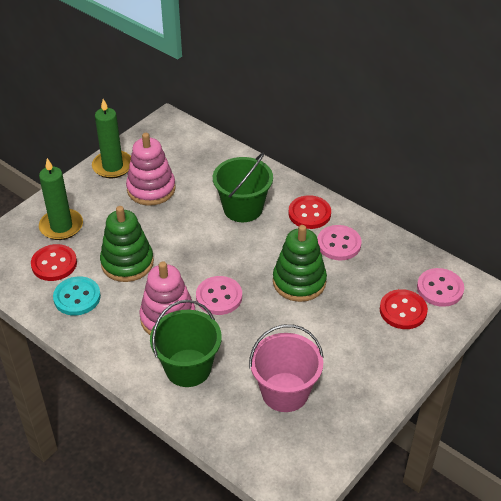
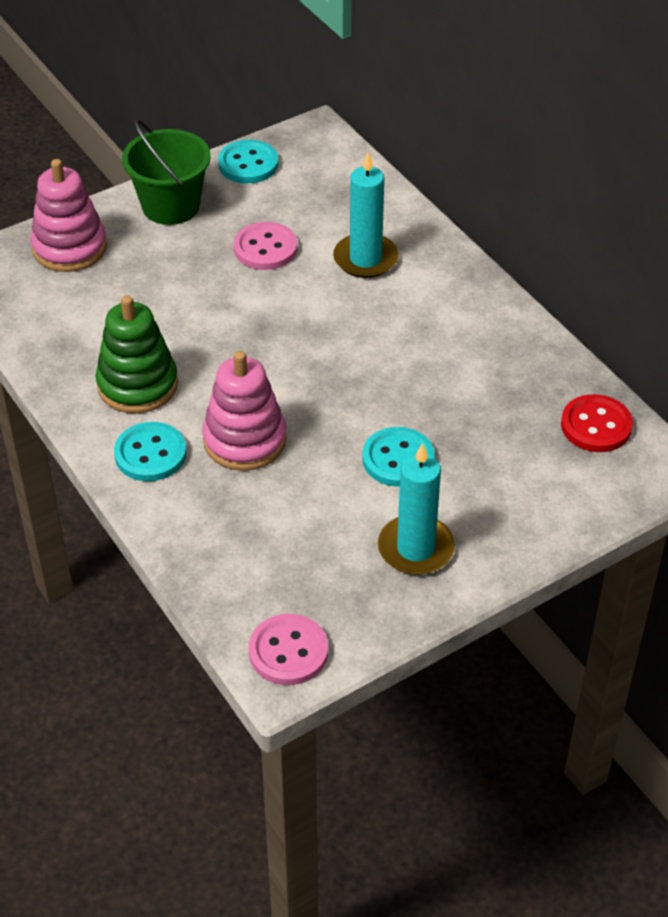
green bucket: 2 -> 1
green candle: 2 -> 0
green stacking toy: 2 -> 1
pink bucket: 1 -> 0
pink button: 3 -> 2
red button: 3 -> 1
turquoise button: 1 -> 3
turquoise candle: 0 -> 2

